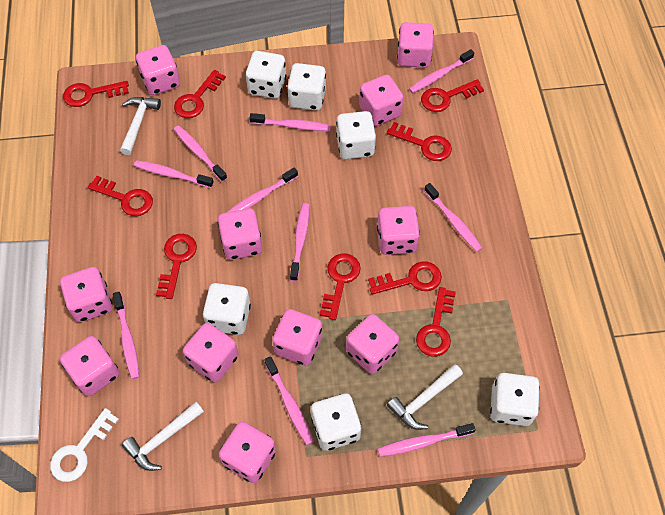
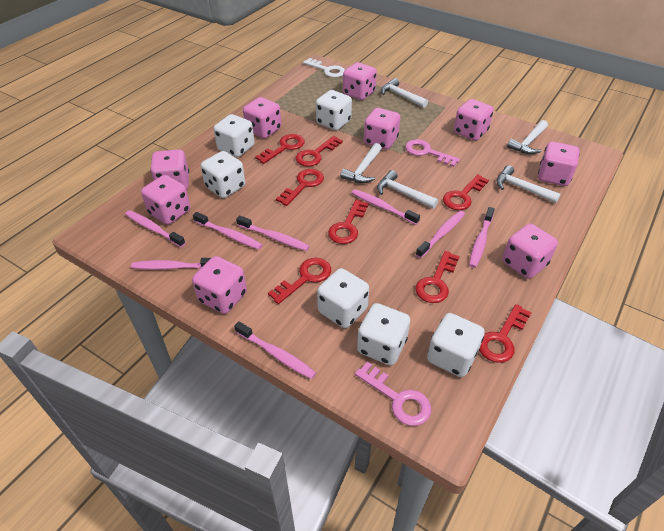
pink dice: 11 -> 9
pink key: 0 -> 2
pink toothbrush: 10 -> 8
red key: 9 -> 8
white hammer: 3 -> 5

